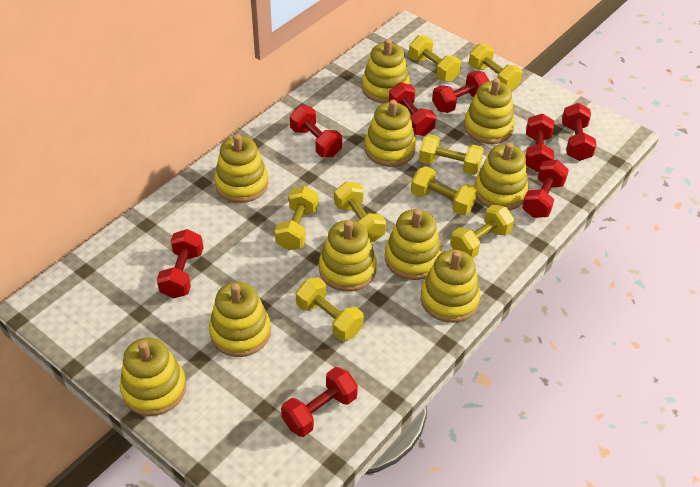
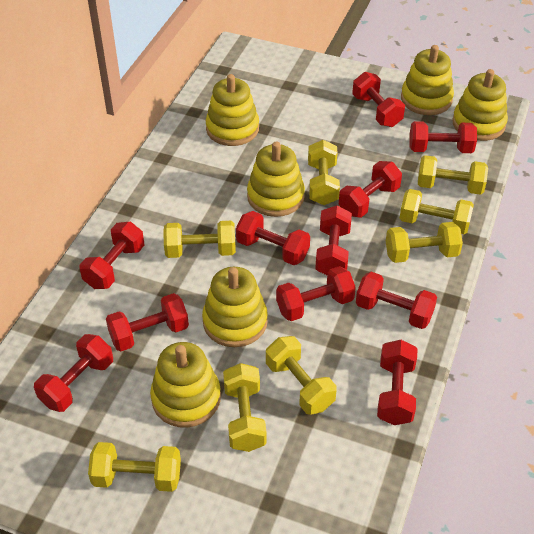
red dumbbell: 8 -> 11
yellow stacking toy: 10 -> 6

